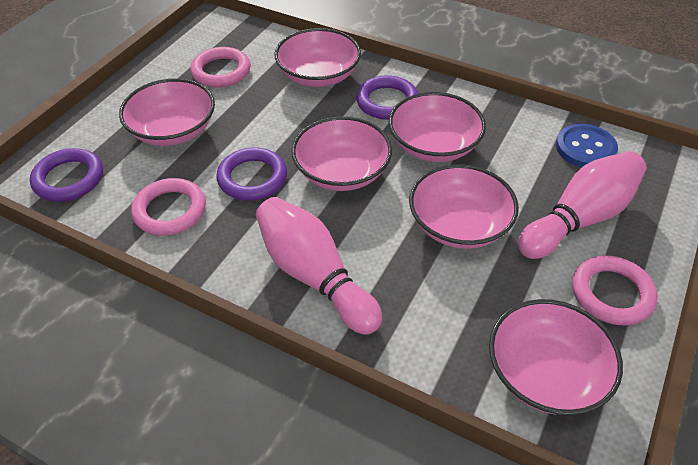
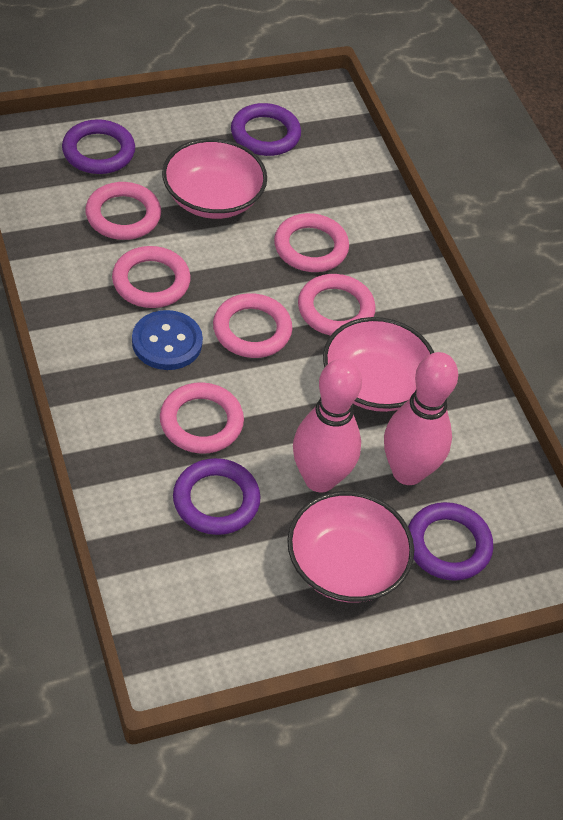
pink bowl: 6 -> 3
pink ring: 3 -> 6
purple ring: 3 -> 4

